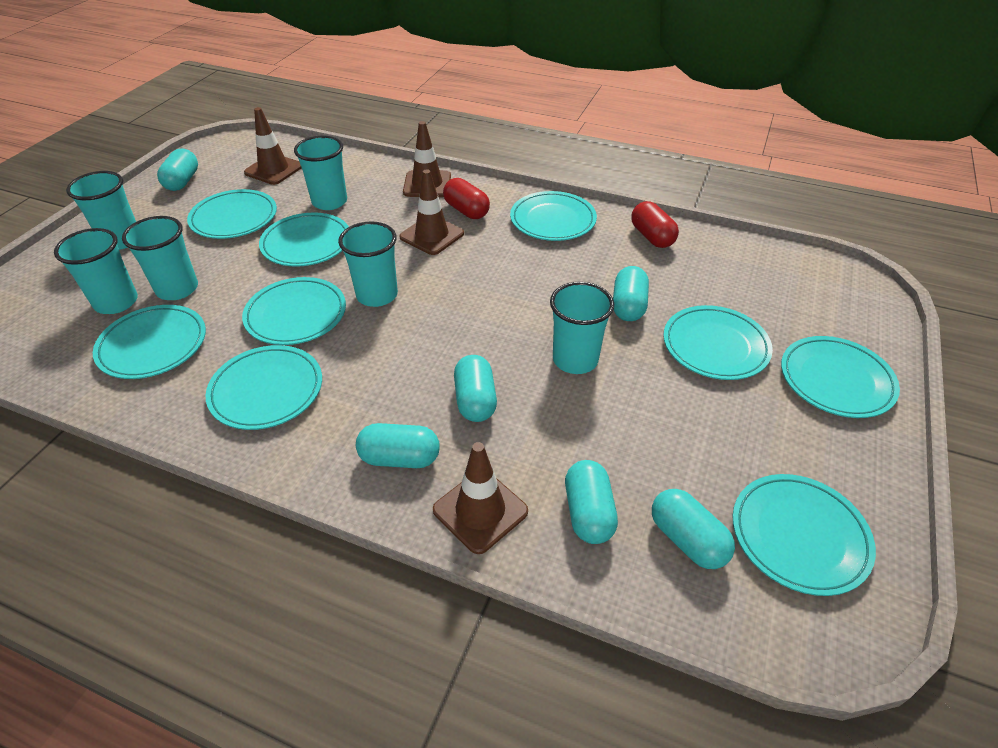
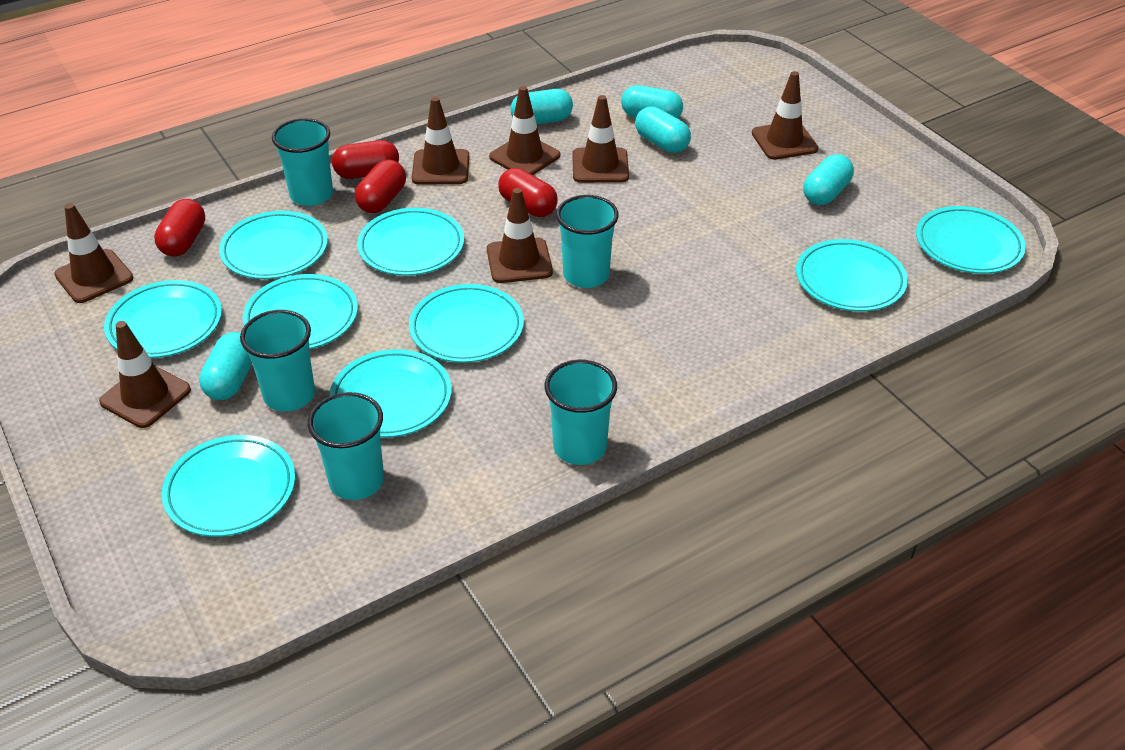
brown traffic cone: 4 -> 7
red capsule: 2 -> 4
turquoise capsule: 6 -> 5
turquoise cup: 6 -> 5

